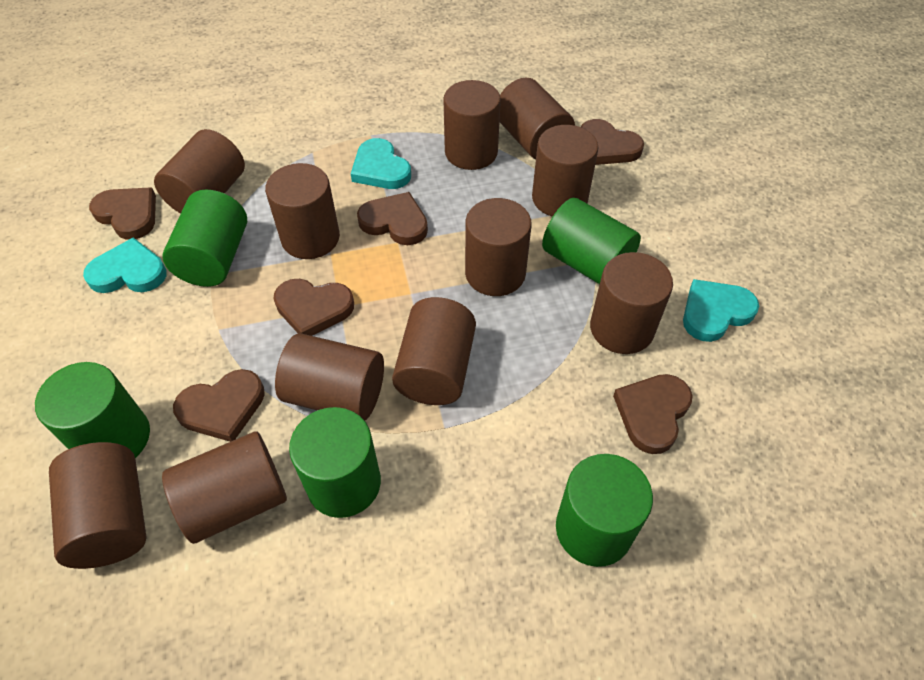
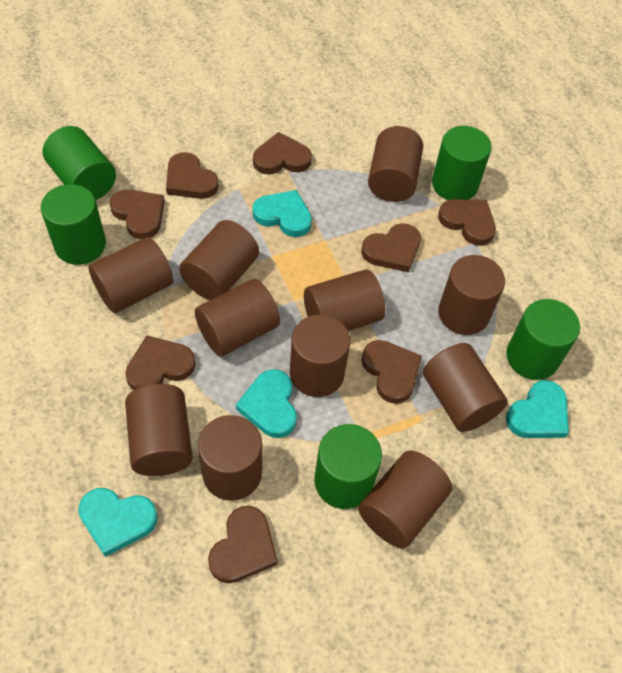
brown heart: 6 -> 8
turquoise heart: 3 -> 4

